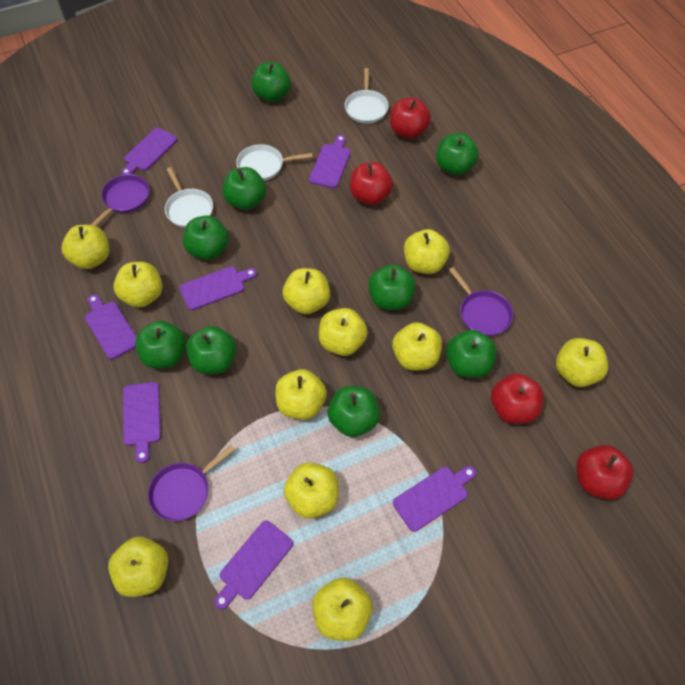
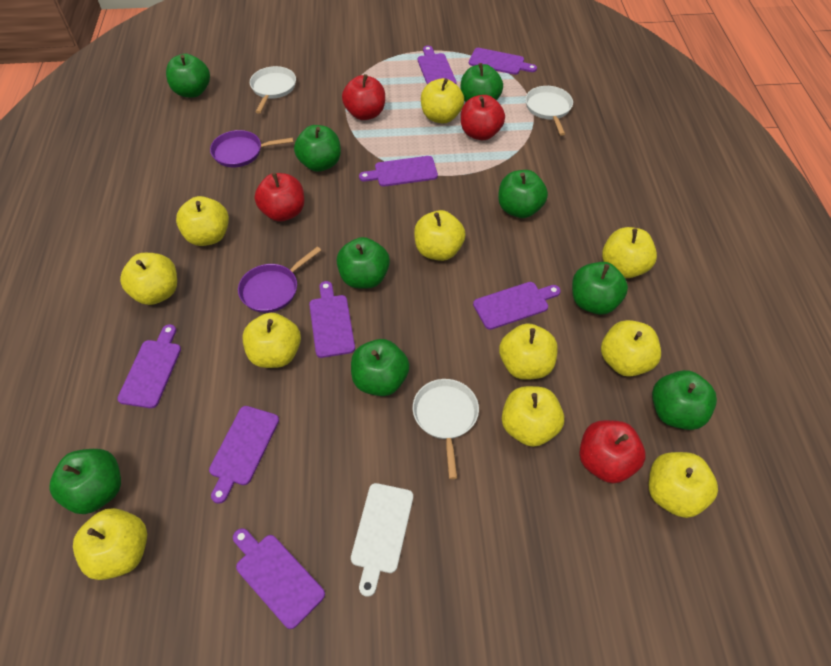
purple cutting board: 7 -> 8
purple pan: 3 -> 2
white cutting board: 0 -> 1

